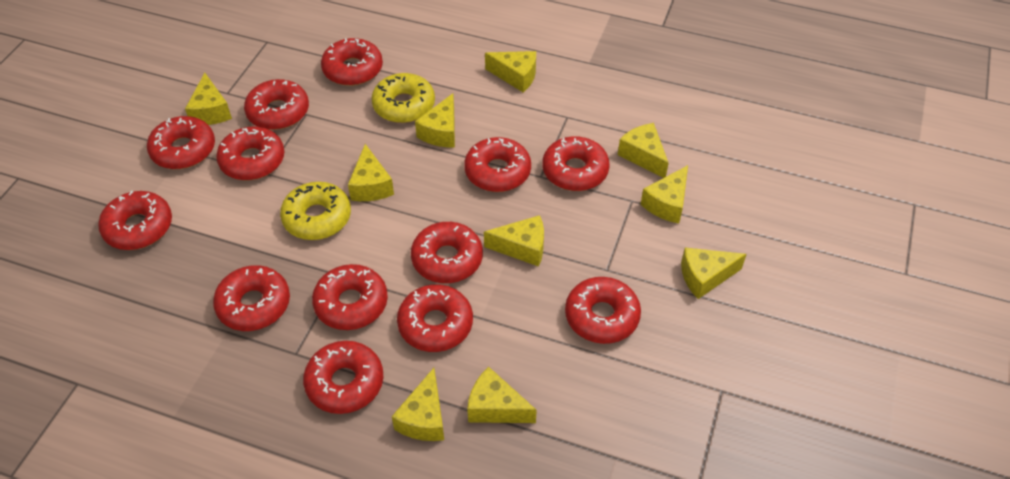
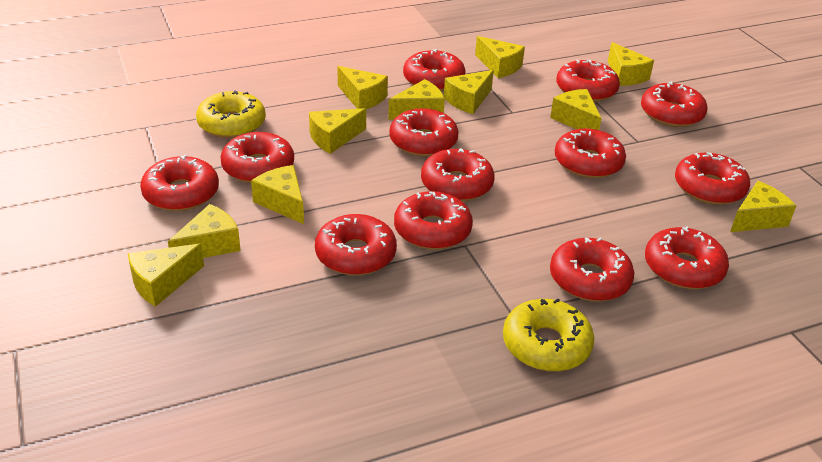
yellow cheese: 10 -> 11

